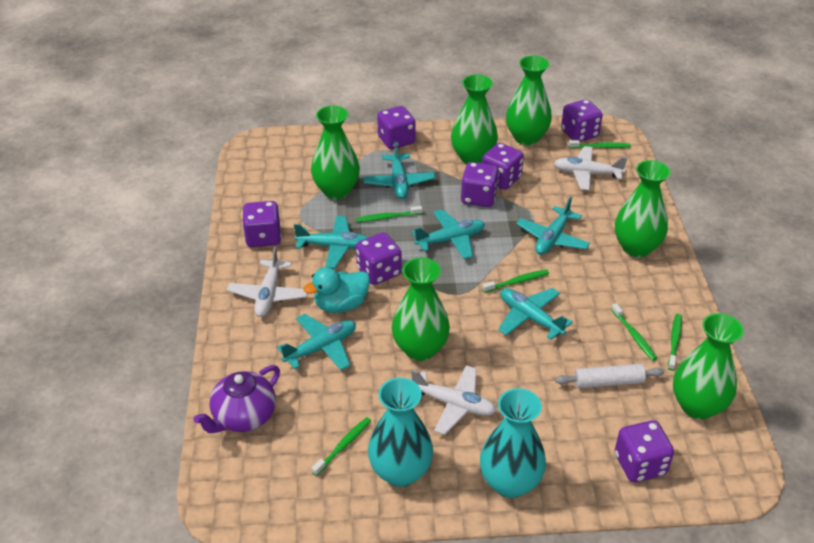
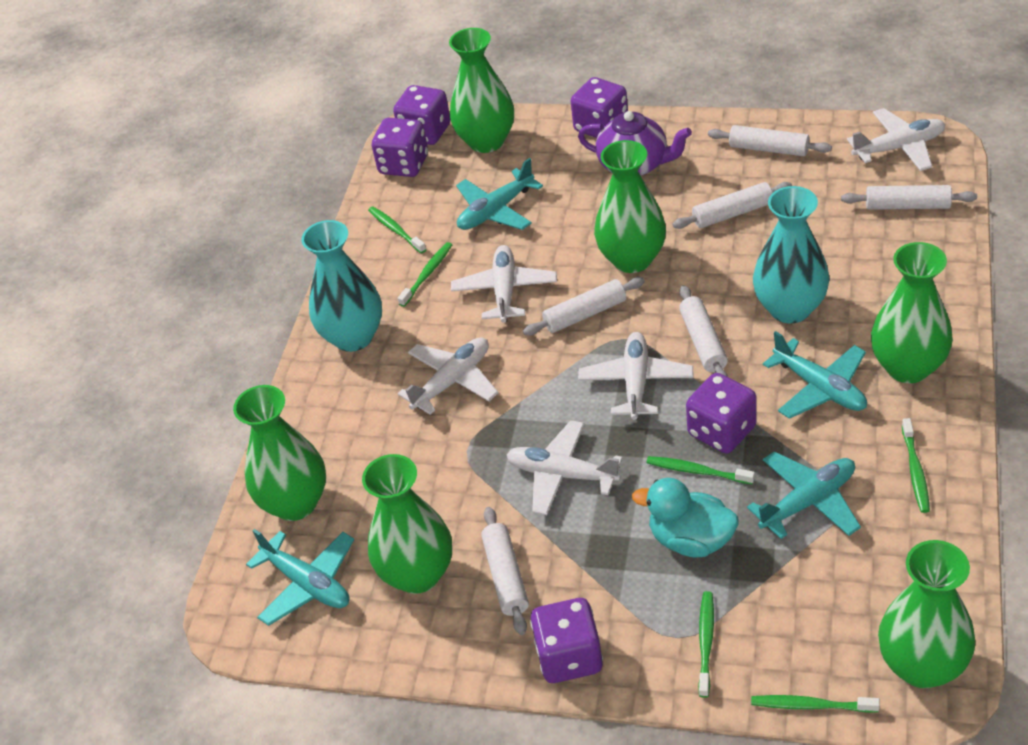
purple dice: 7 -> 5
turquoise plane: 6 -> 4
white plane: 3 -> 5
white rolling pin: 1 -> 6

